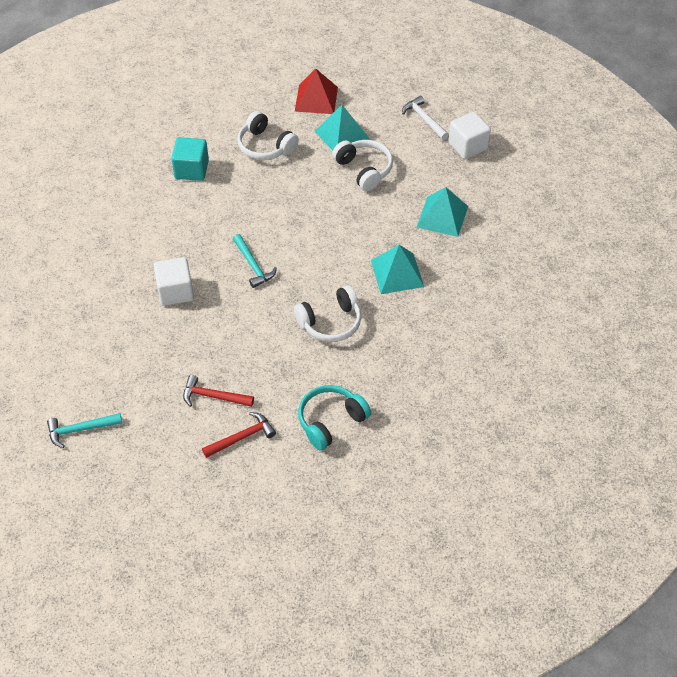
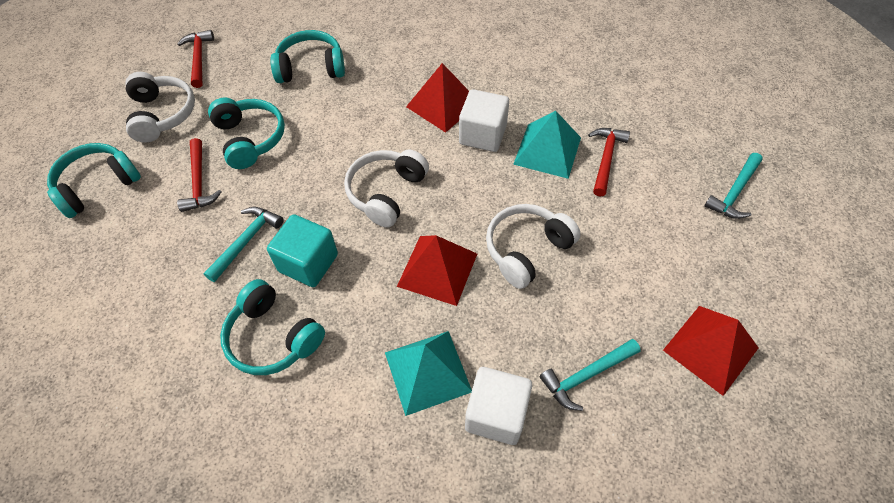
red hammer: 2 -> 3
red pyramid: 1 -> 3
turquoise hammer: 2 -> 3
turquoise headphones: 1 -> 4
turquoise pyramid: 3 -> 2
white hammer: 1 -> 0

